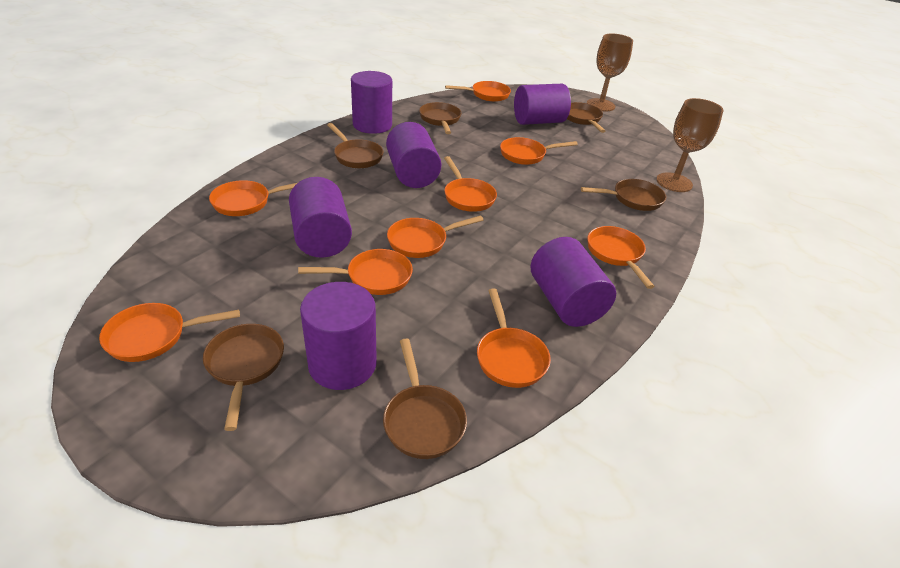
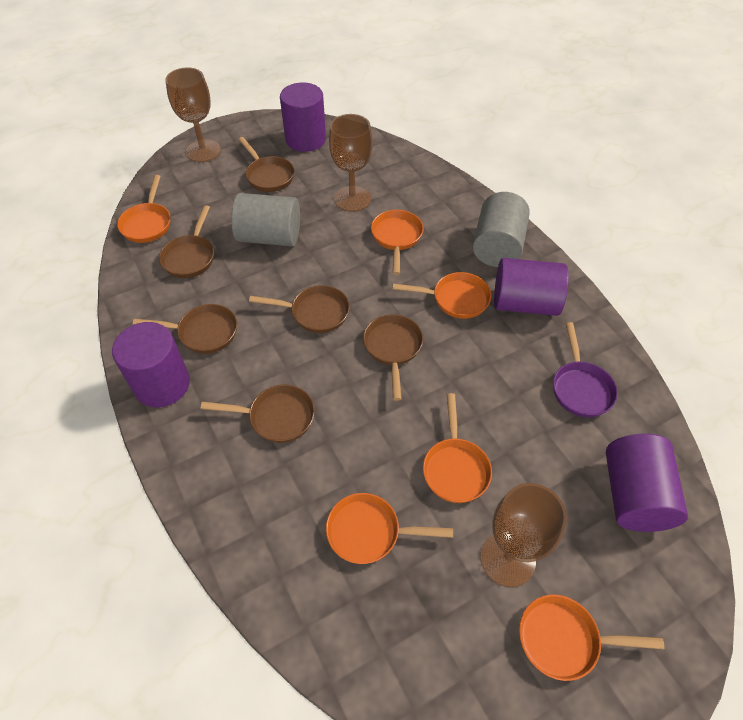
brown goblet: 2 -> 3
grey cylinder: 0 -> 2
orange pan: 9 -> 6
purple cylinder: 6 -> 4
purple pan: 0 -> 1

